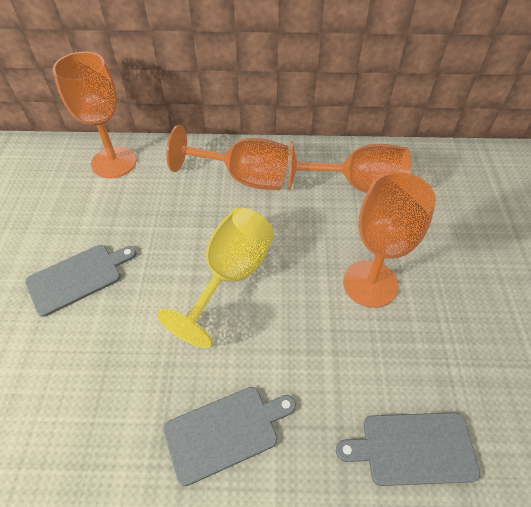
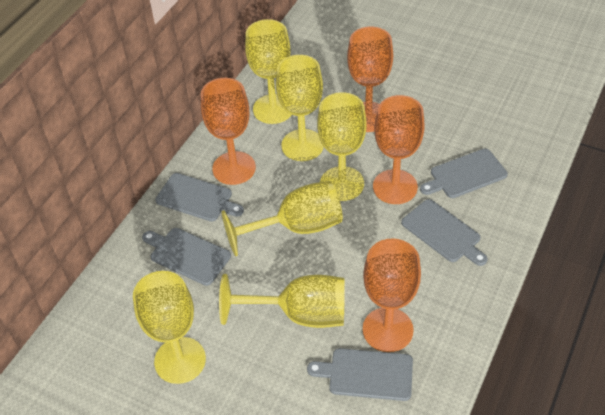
grey cutting board: 3 -> 5
yellow goblet: 1 -> 6

